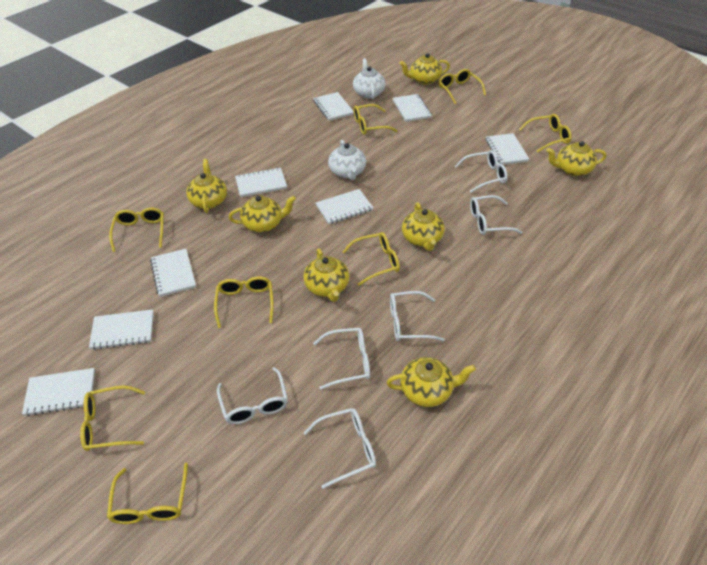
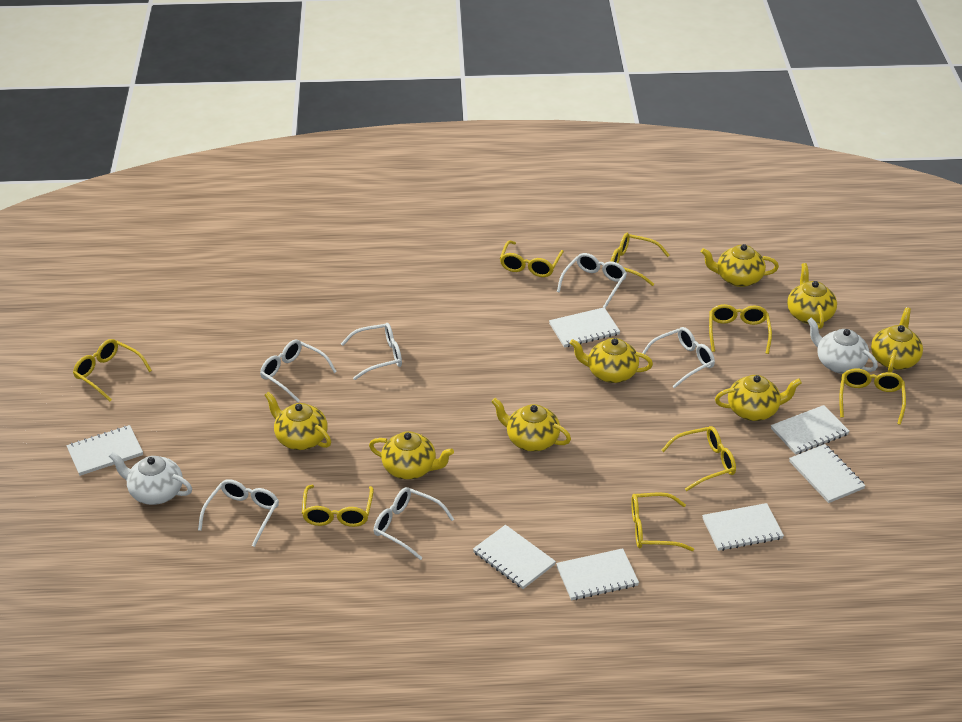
white notebook: 8 -> 7
yellow teapot: 7 -> 8

